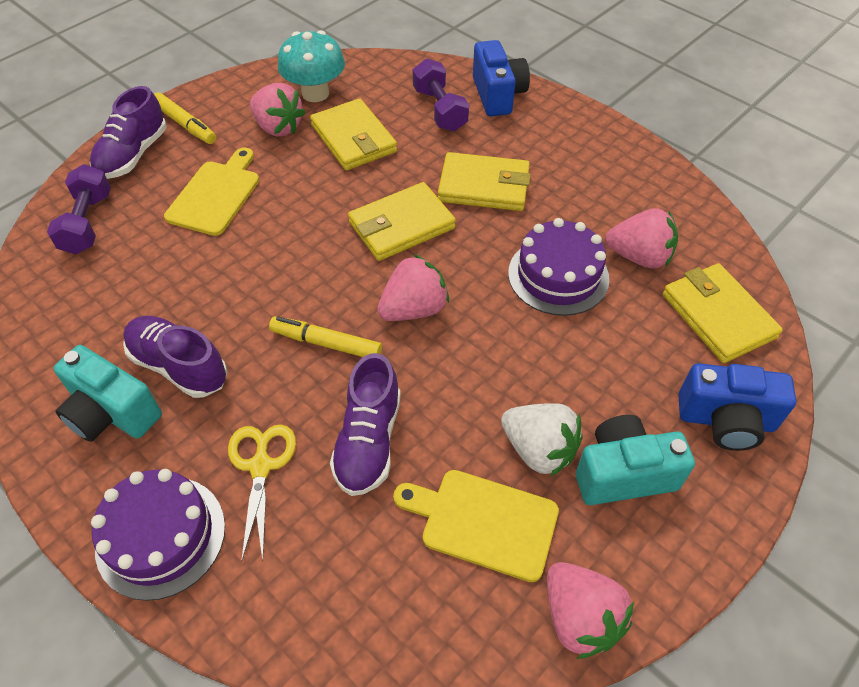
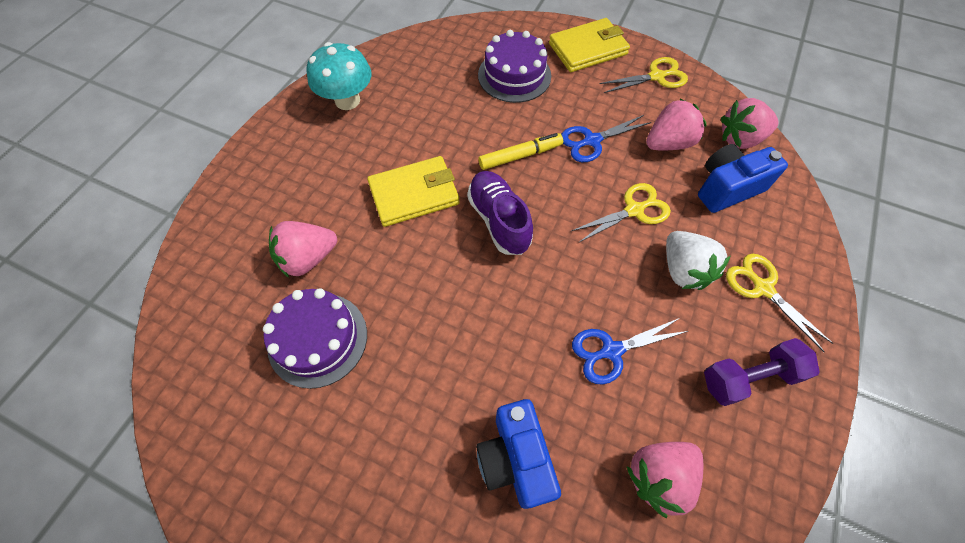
blue scissors: 0 -> 2
purple dumbbell: 2 -> 1
purple shoe: 3 -> 1
turquoise camera: 2 -> 0
yellow cutting board: 2 -> 0
yellow marker: 2 -> 1
yellow scissors: 1 -> 3
yellow wallet: 4 -> 2

